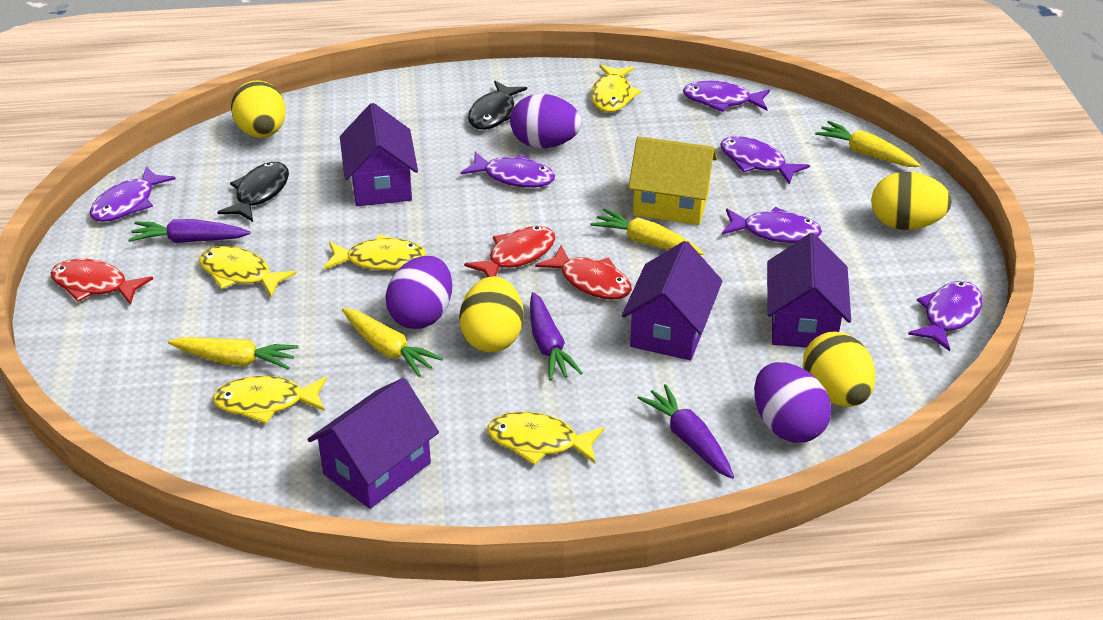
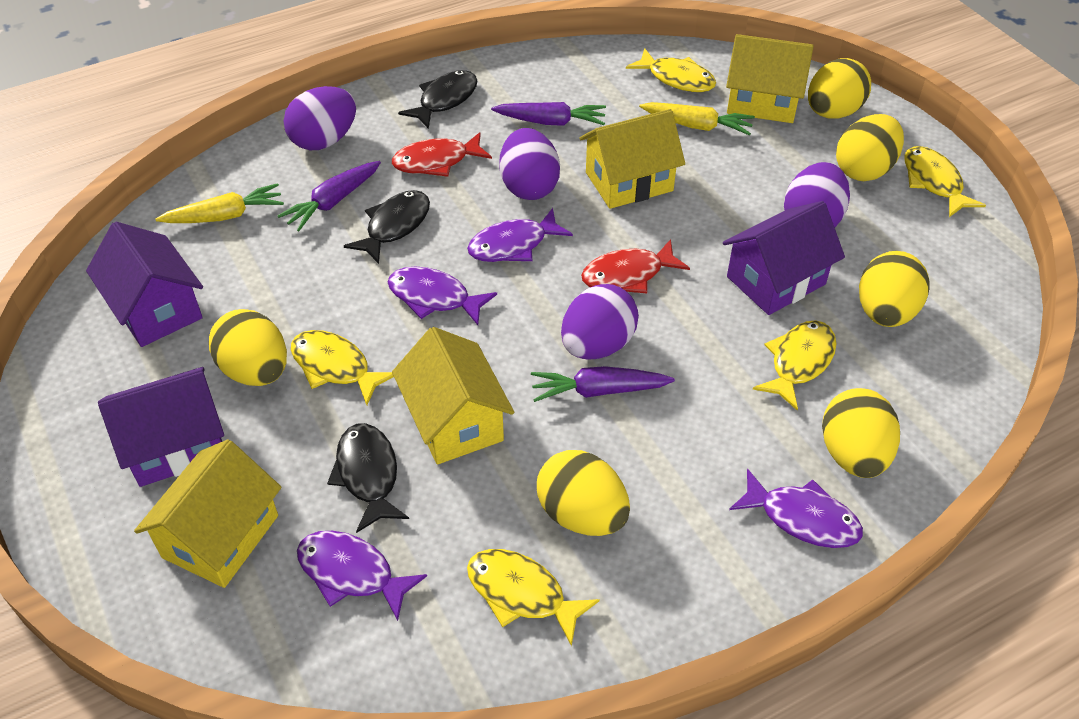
black fish: 2 -> 3
purple egg: 3 -> 4
purple fish: 6 -> 4
purple house: 4 -> 3
red fish: 3 -> 2
yellow carrot: 4 -> 2
yellow egg: 4 -> 6
yellow house: 1 -> 4

